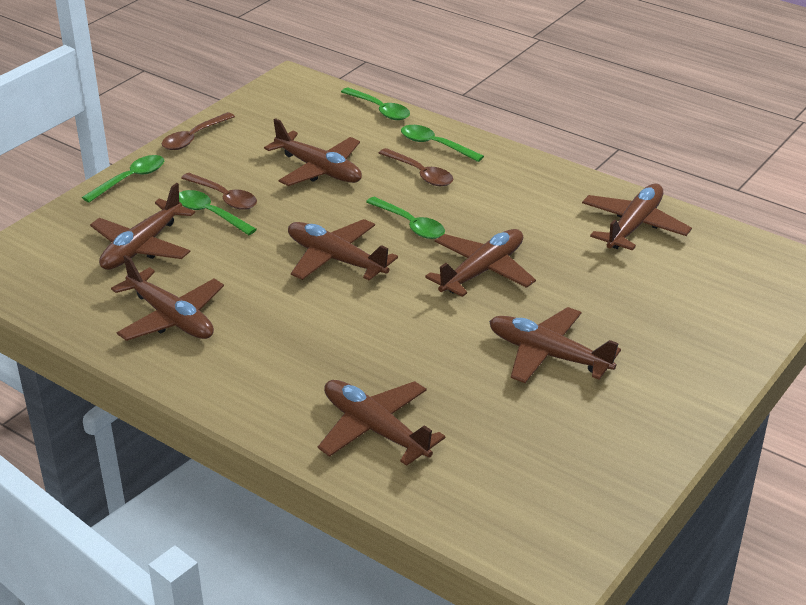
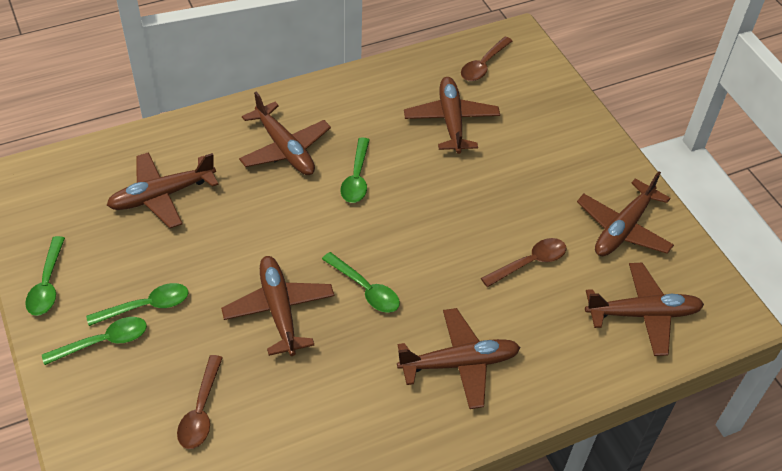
brown plane: 8 -> 7

